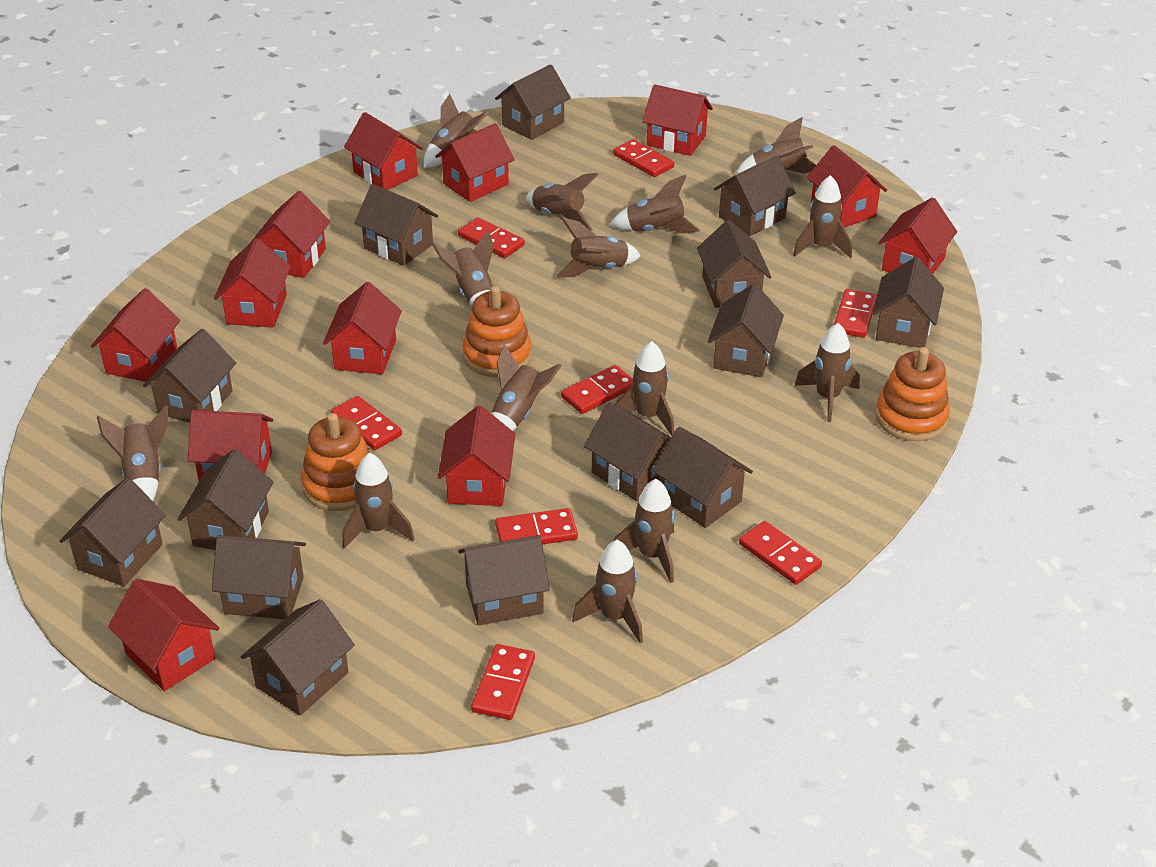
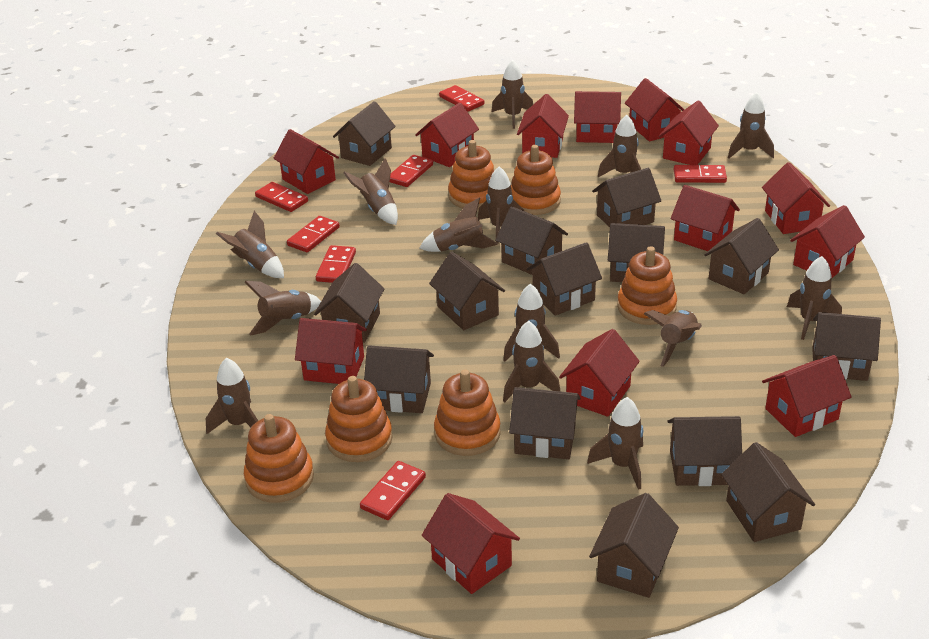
orange stacking toy: 3 -> 6
red domino: 8 -> 7
red house: 12 -> 13

